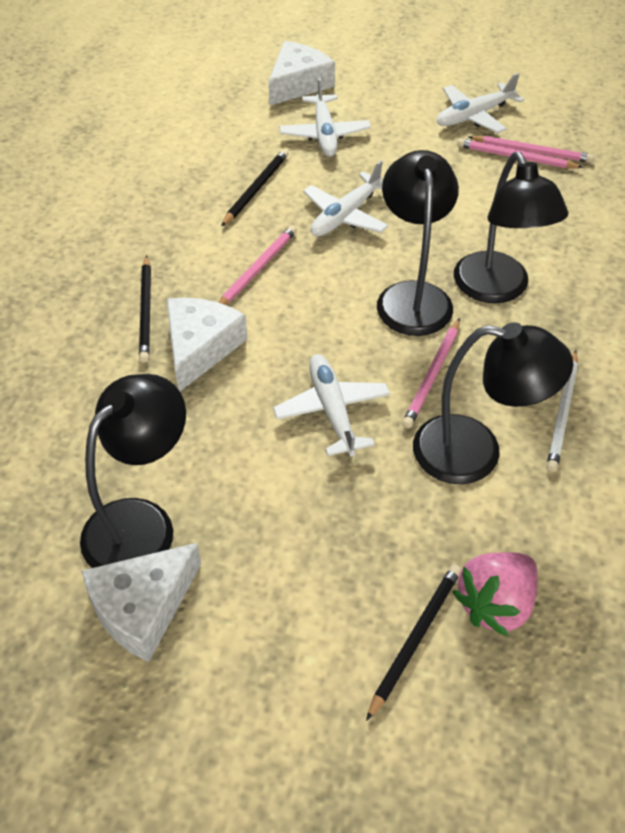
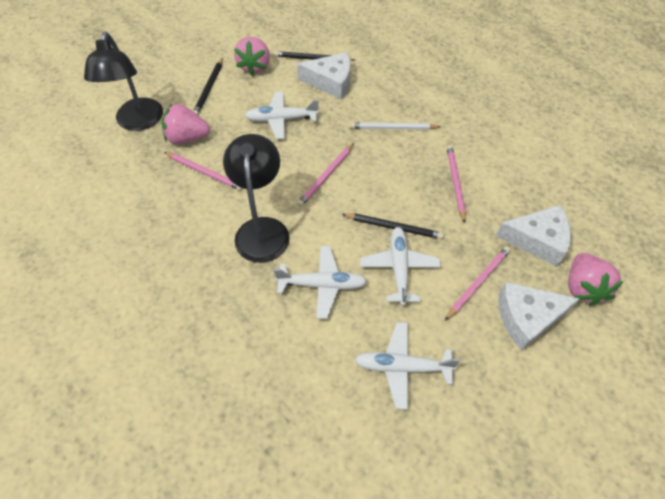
black lamp: 4 -> 2
pink strawberry: 1 -> 3

